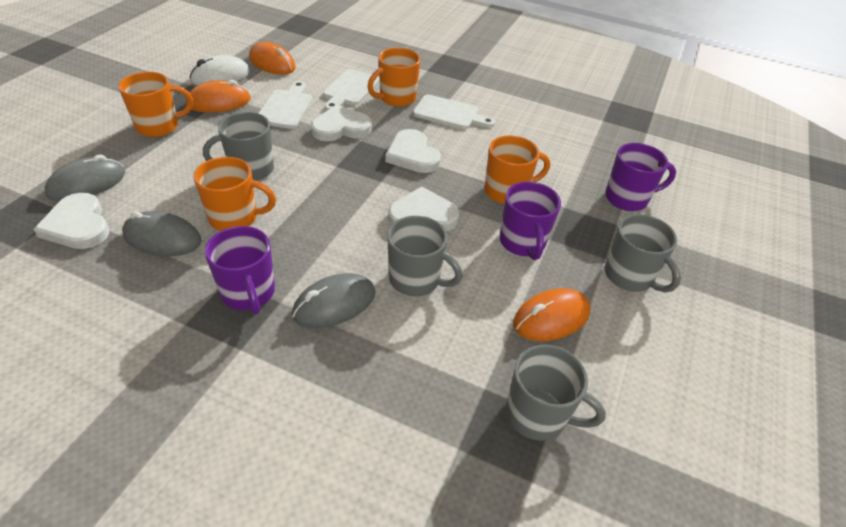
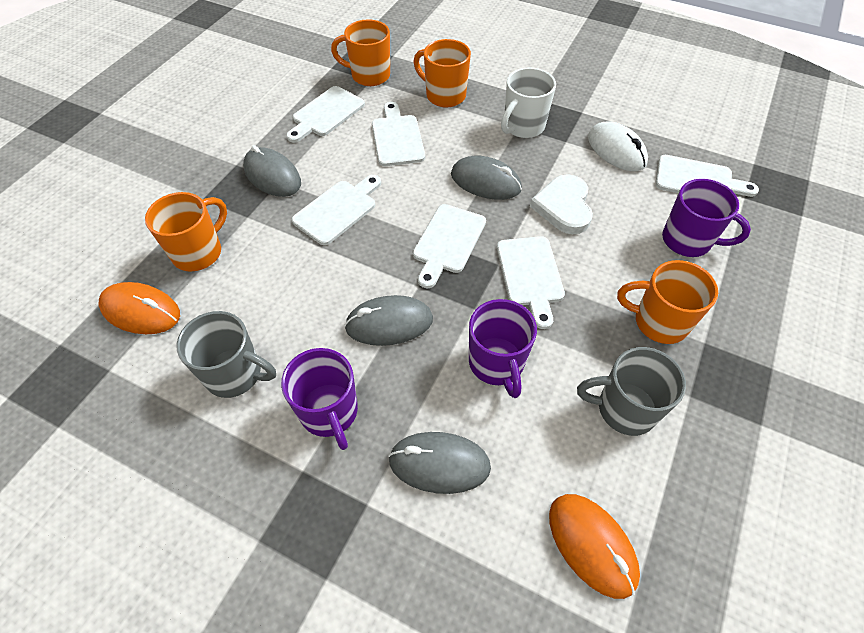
grey mouse: 3 -> 4
grey mug: 4 -> 2
orange mouse: 3 -> 2
white cutting board: 3 -> 6
white heart: 4 -> 1
white mug: 0 -> 1

